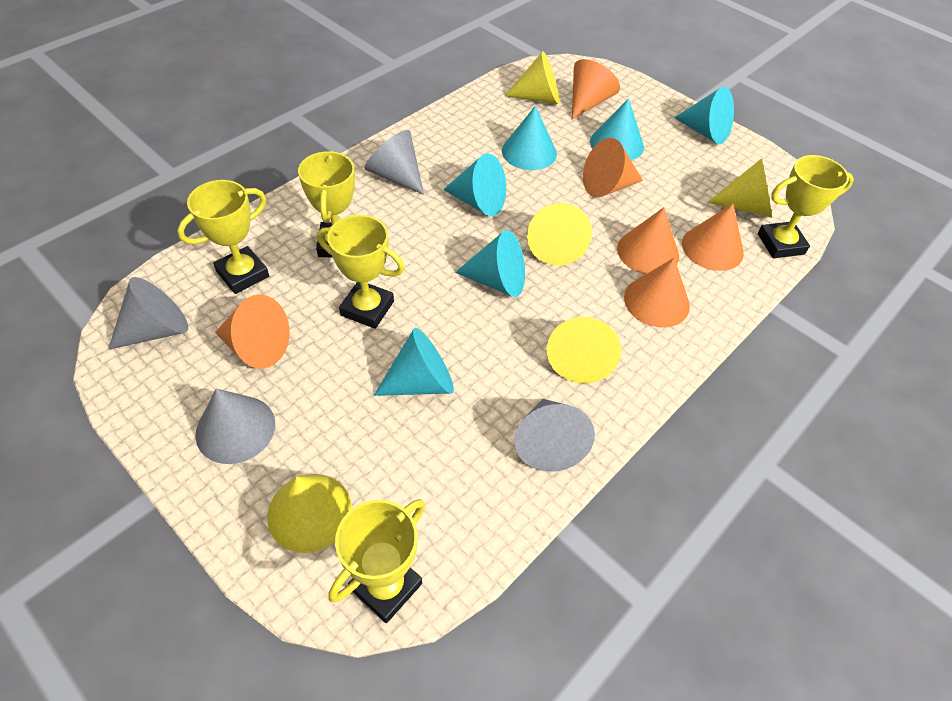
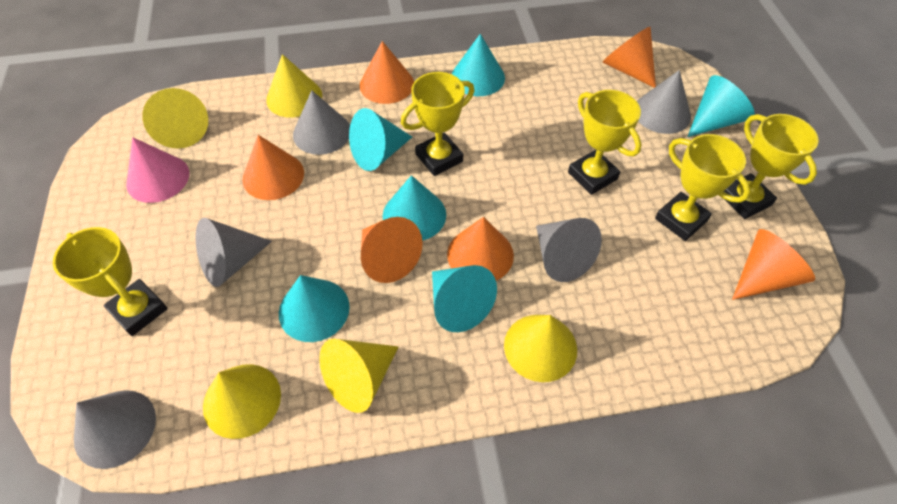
grey cone: 4 -> 5
pink cone: 0 -> 1

